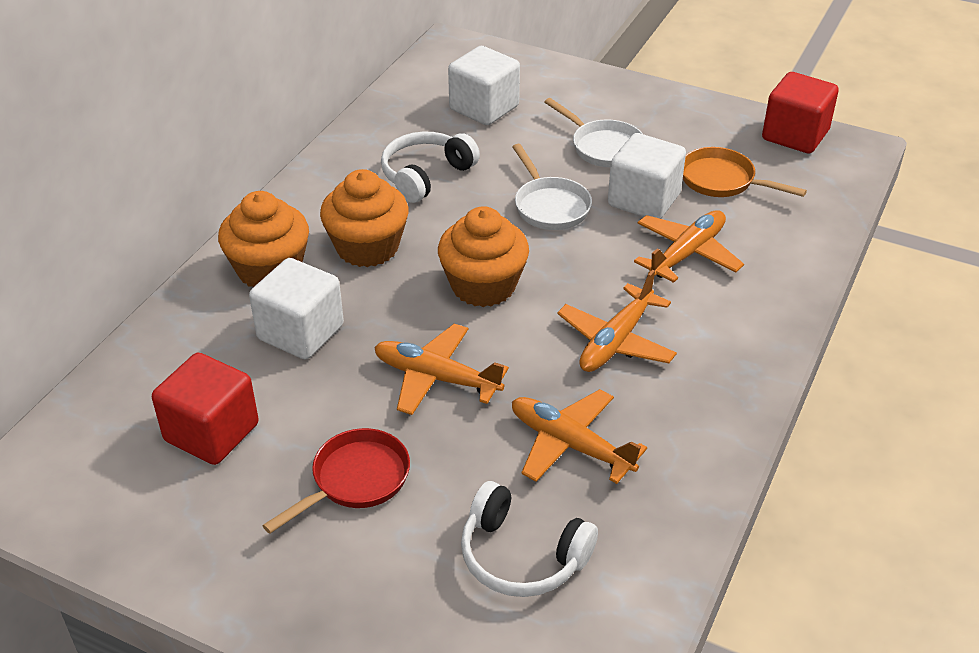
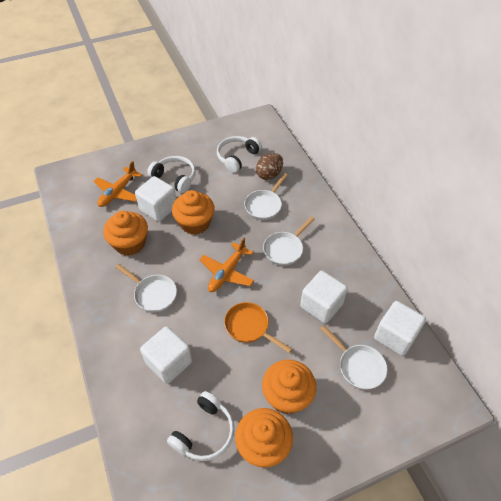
brown egg: 0 -> 1
orange cupcake: 3 -> 4
orange plane: 4 -> 2
red cube: 2 -> 0
red pan: 1 -> 0
white cube: 3 -> 4
white headphones: 2 -> 3
white pan: 2 -> 4

